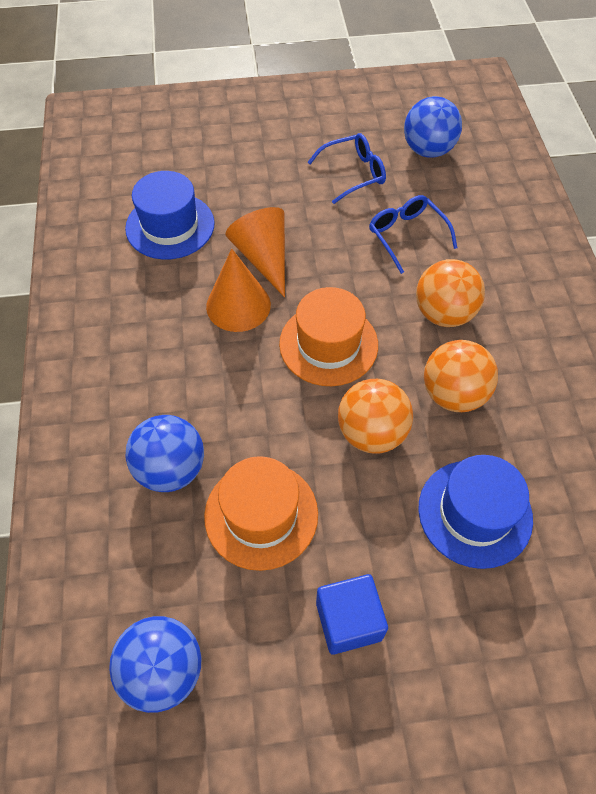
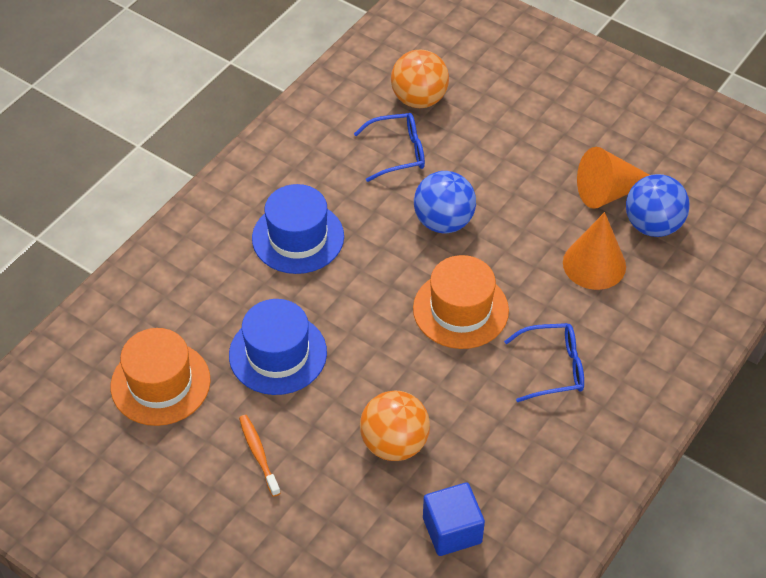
blue ball: 3 -> 2
orange ball: 3 -> 2
orange toothbrush: 0 -> 1

